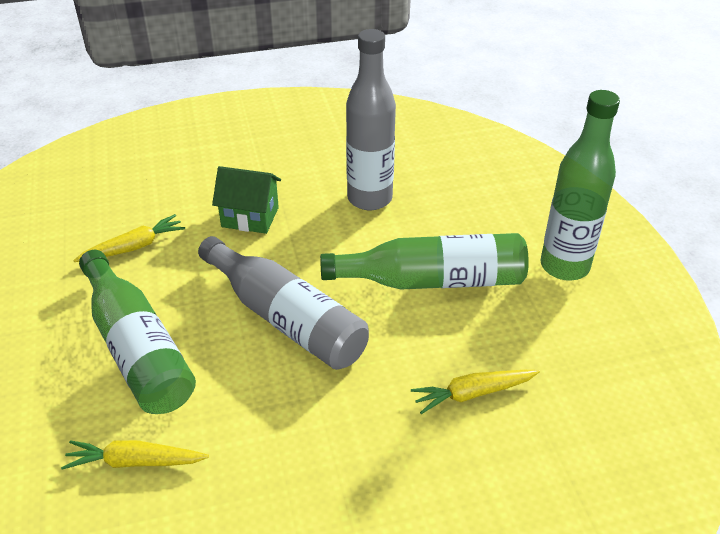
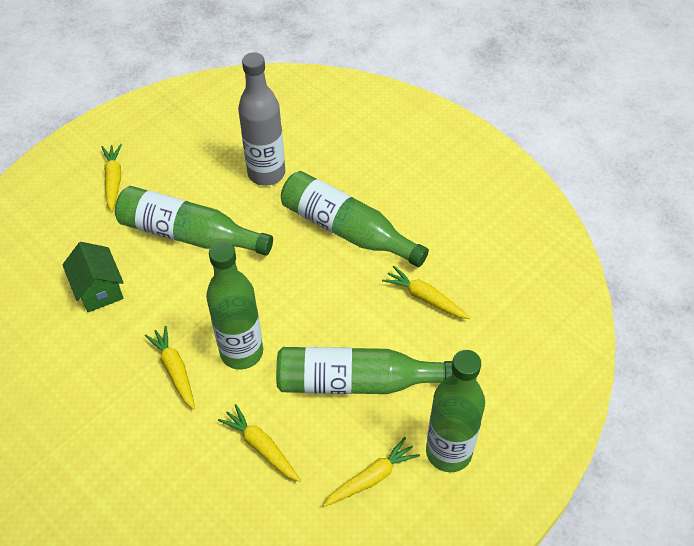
green bottle: 3 -> 5
grey bottle: 2 -> 1
yellow carrot: 3 -> 5

